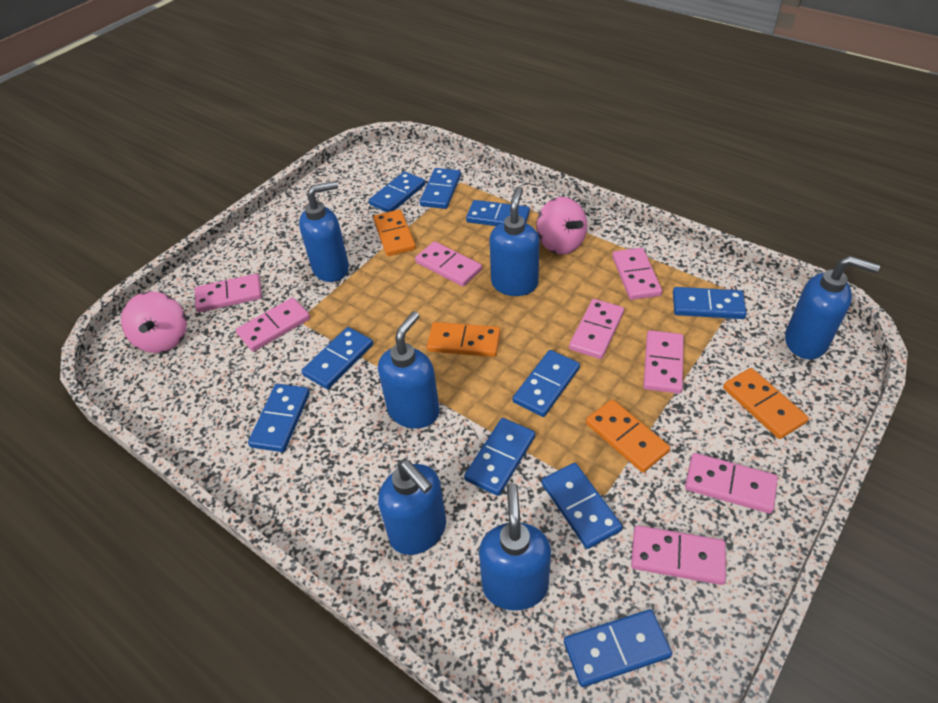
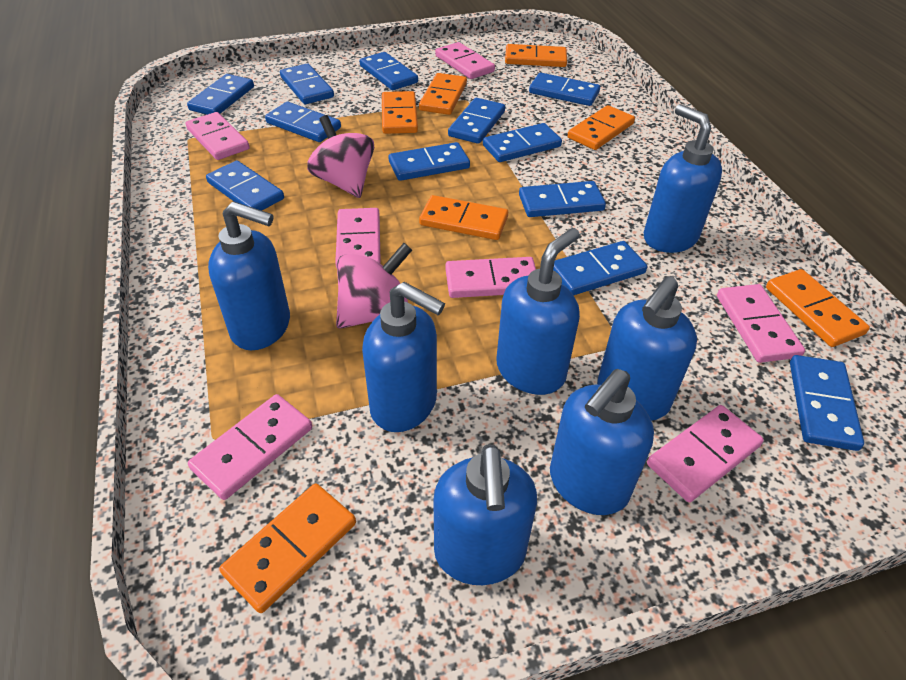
blue domino: 10 -> 12
blue soap dispenser: 6 -> 7
orange domino: 4 -> 7
pink domino: 8 -> 7

